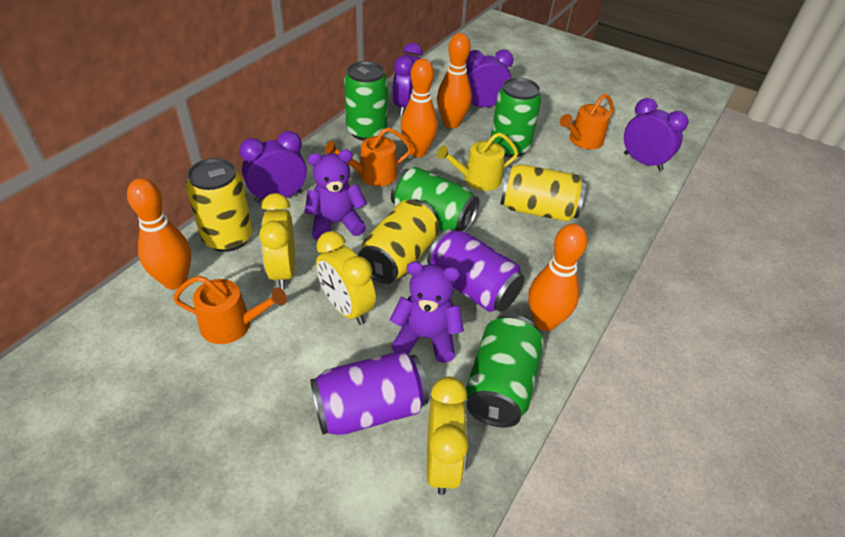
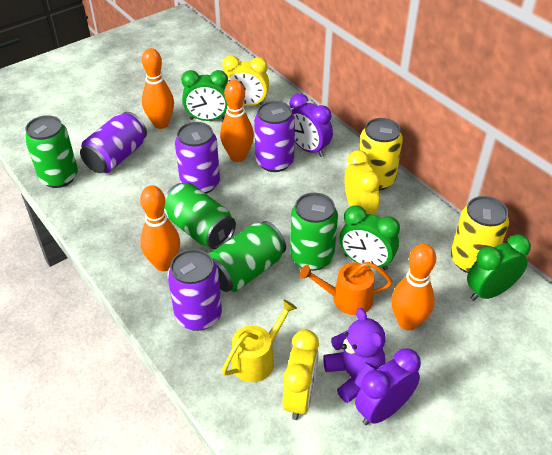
green clock: 0 -> 3
orange watering can: 3 -> 1
purple can: 2 -> 4
purple clock: 4 -> 2
purple teddy bear: 2 -> 1
yellow can: 3 -> 2

